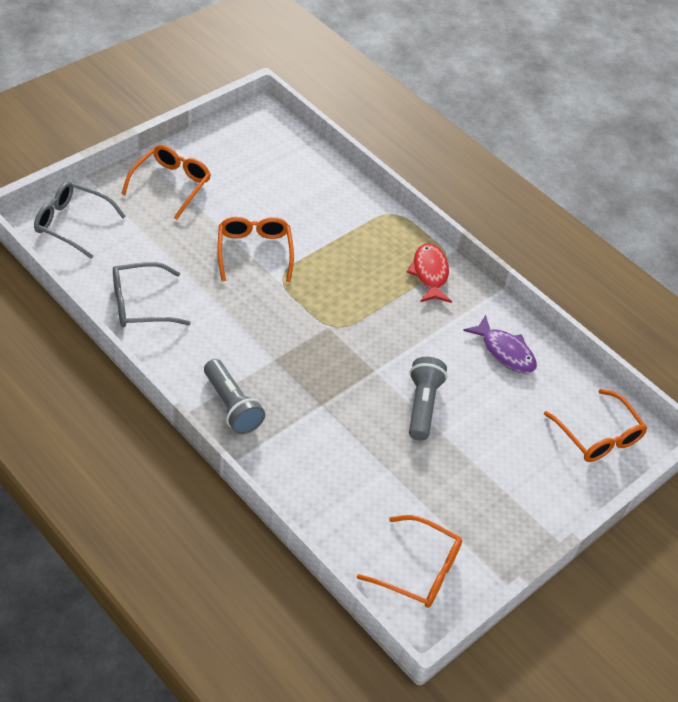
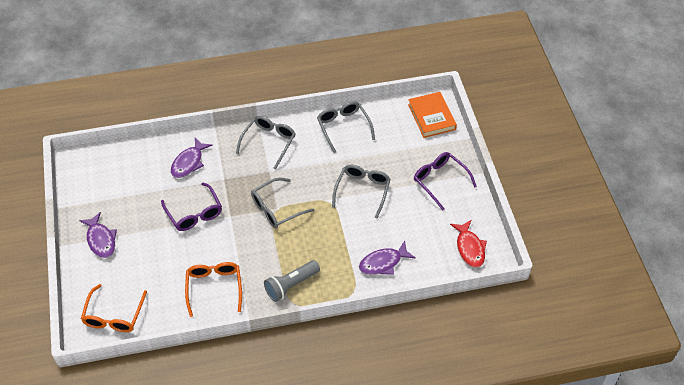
grey flashlight: 2 -> 1
grey glasses: 2 -> 4
orange book: 0 -> 1
orange glasses: 4 -> 2
purple fish: 1 -> 3
purple glasses: 0 -> 2

